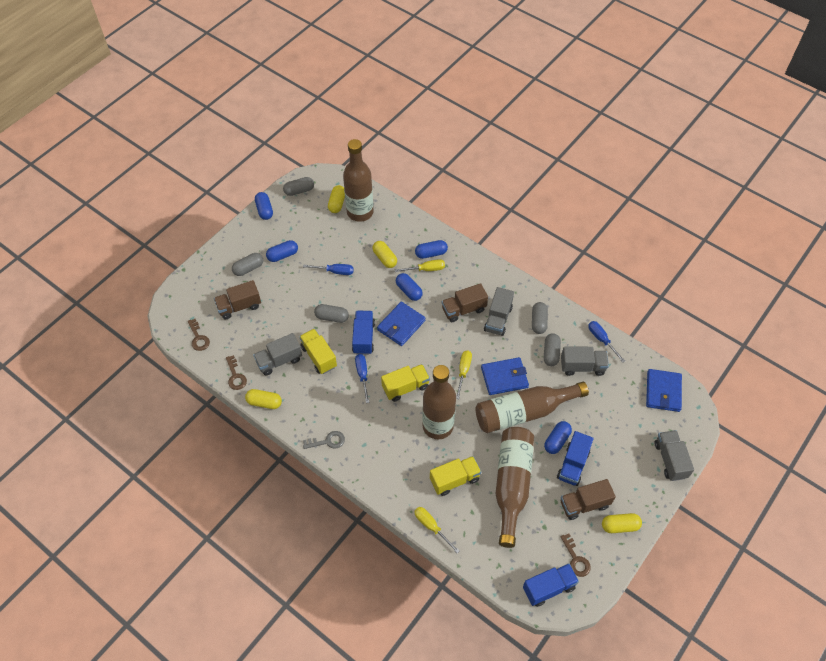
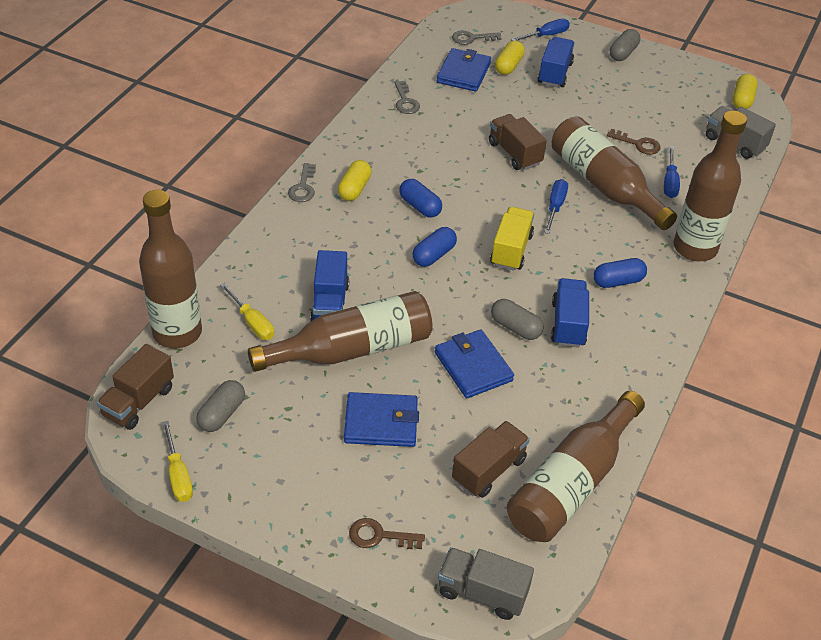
blue capsule: 5 -> 3
brown bottle: 4 -> 5
brown key: 3 -> 2
grey capsule: 5 -> 3
grey key: 1 -> 3
grey truck: 4 -> 2
yellow capsule: 4 -> 3
yellow screwdriver: 3 -> 2
yellow truck: 3 -> 1

